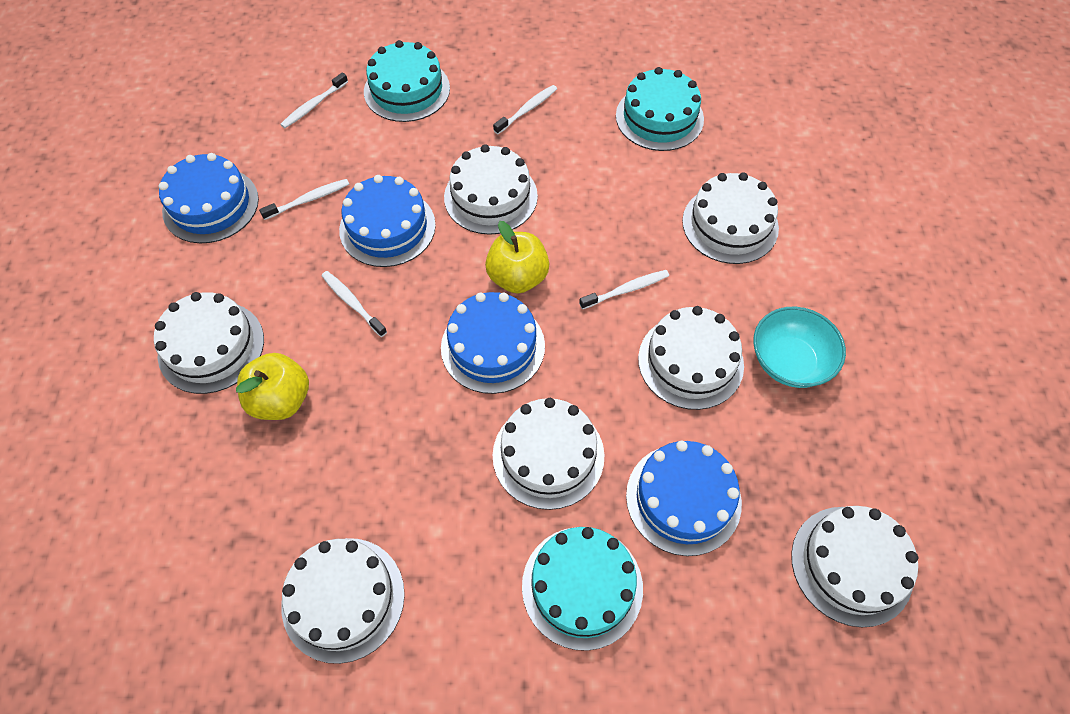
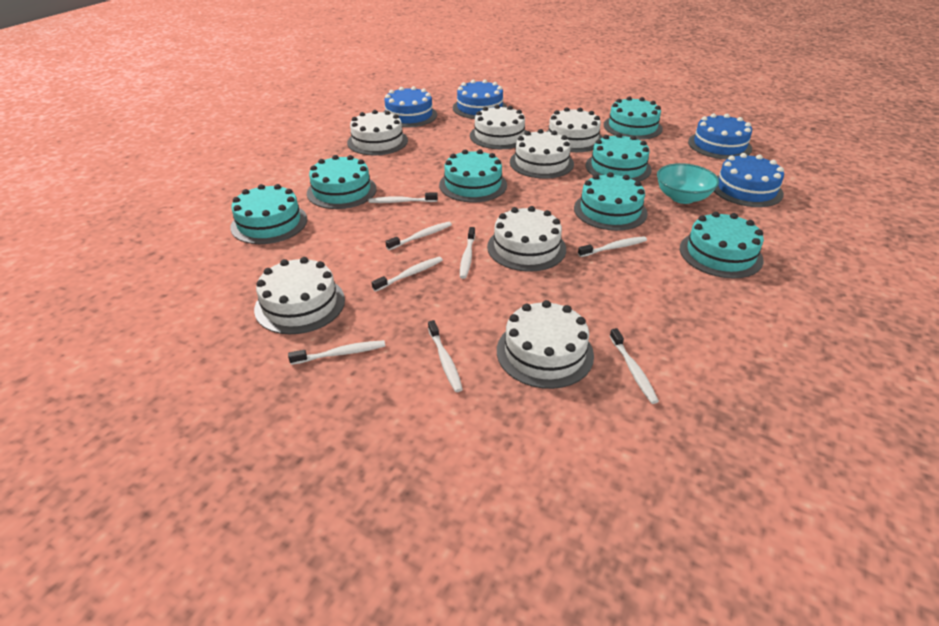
turquoise cake: 3 -> 7
white toothbrush: 5 -> 8
yellow apple: 2 -> 0

